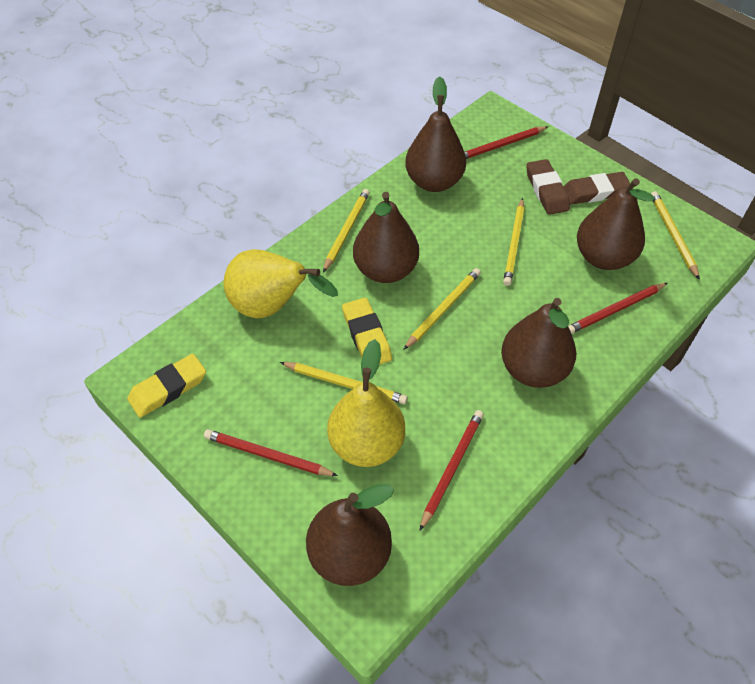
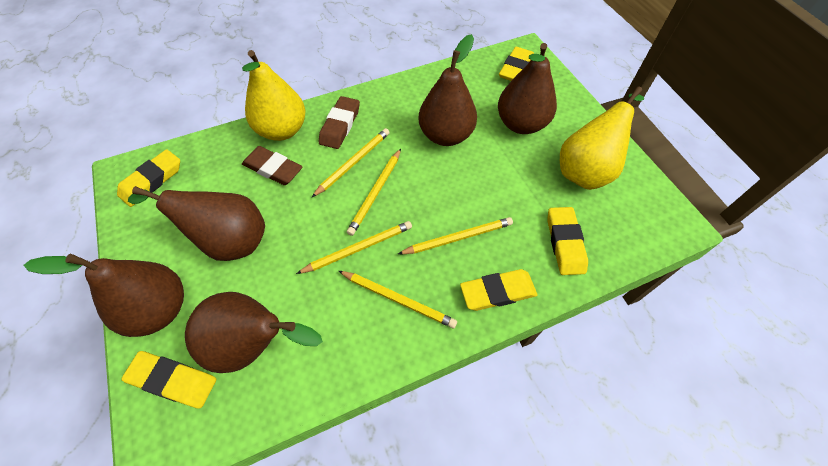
red pencil: 4 -> 0
yellow eraser: 2 -> 5

